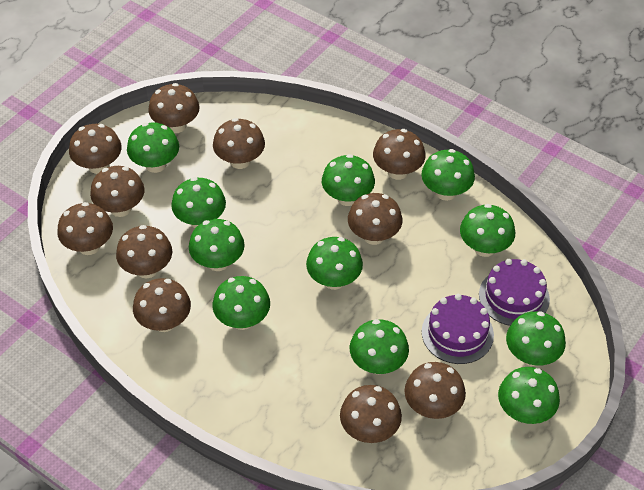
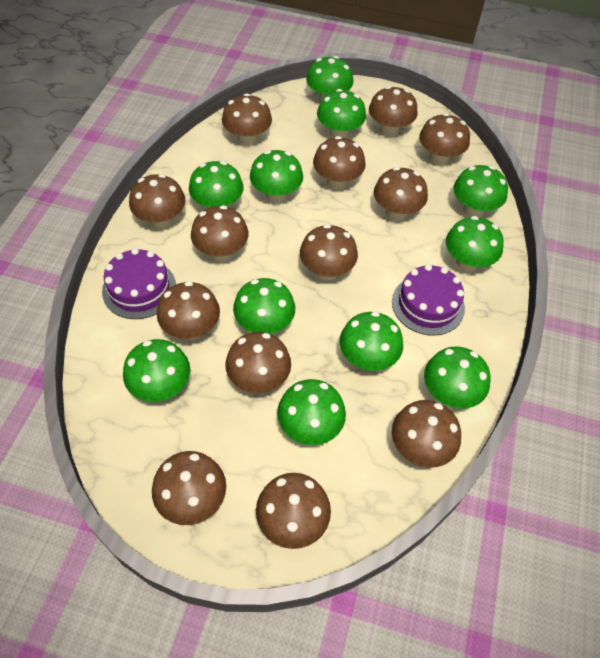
brown mushroom: 11 -> 13

